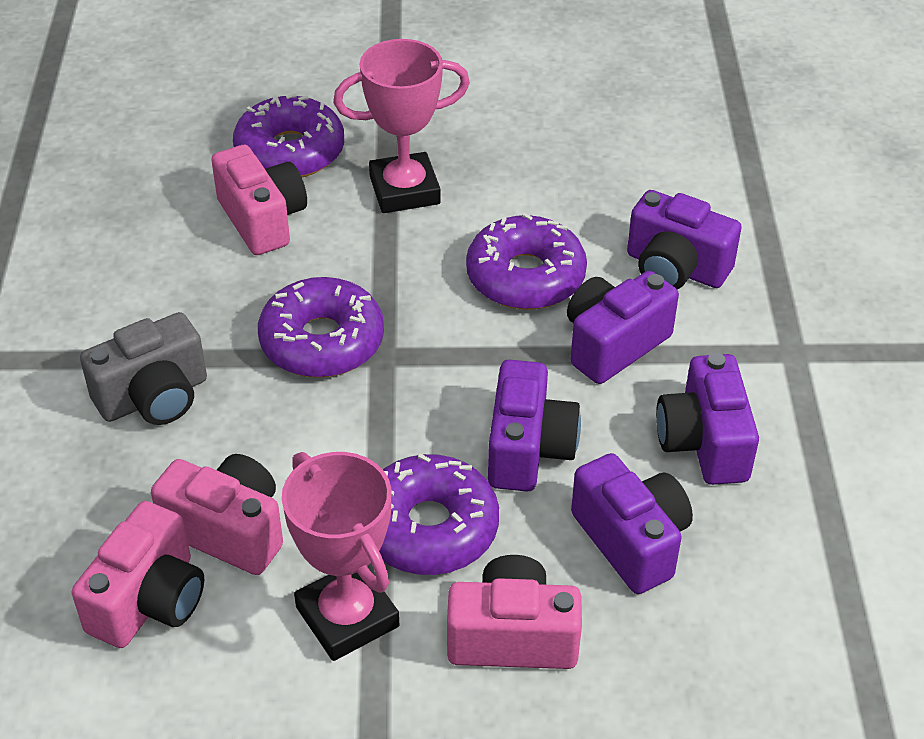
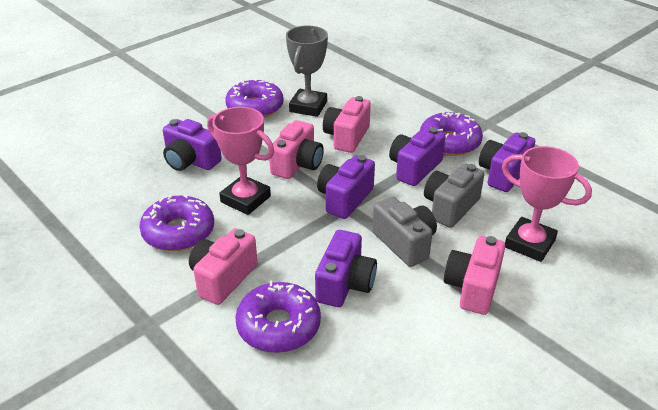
grey camera: 1 -> 2
grey trophy: 0 -> 1

